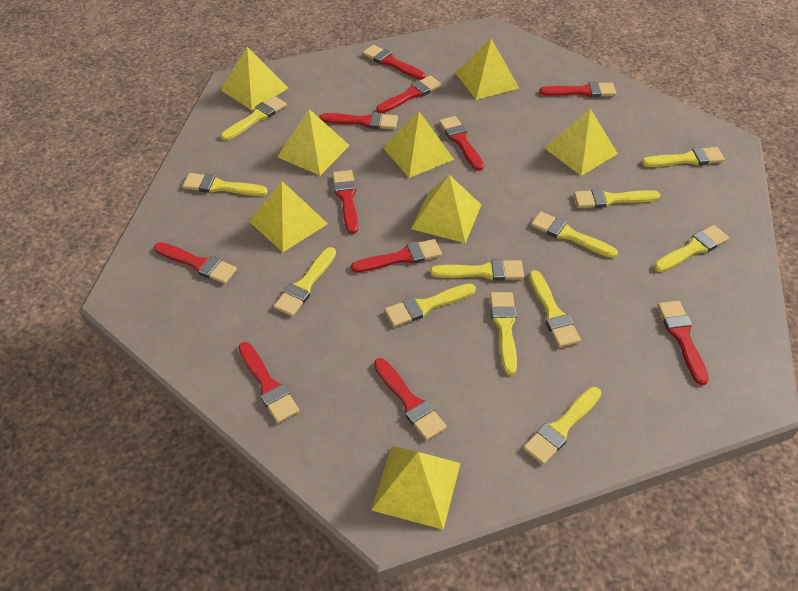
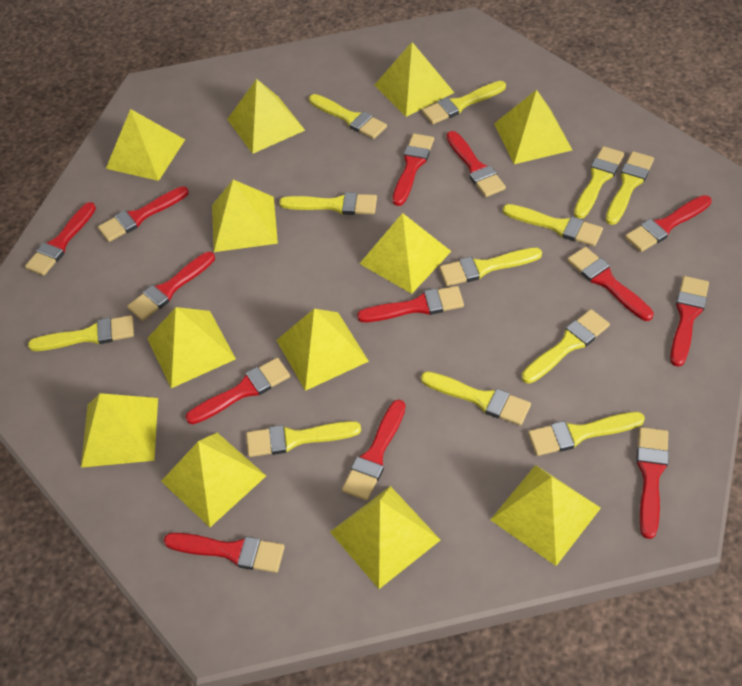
red brush: 11 -> 13
yellow pyramid: 8 -> 12

